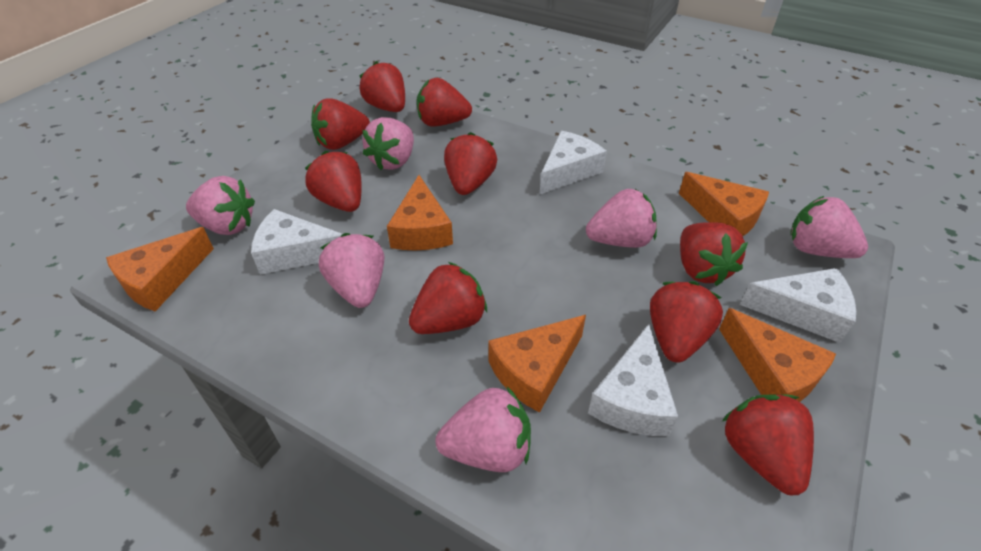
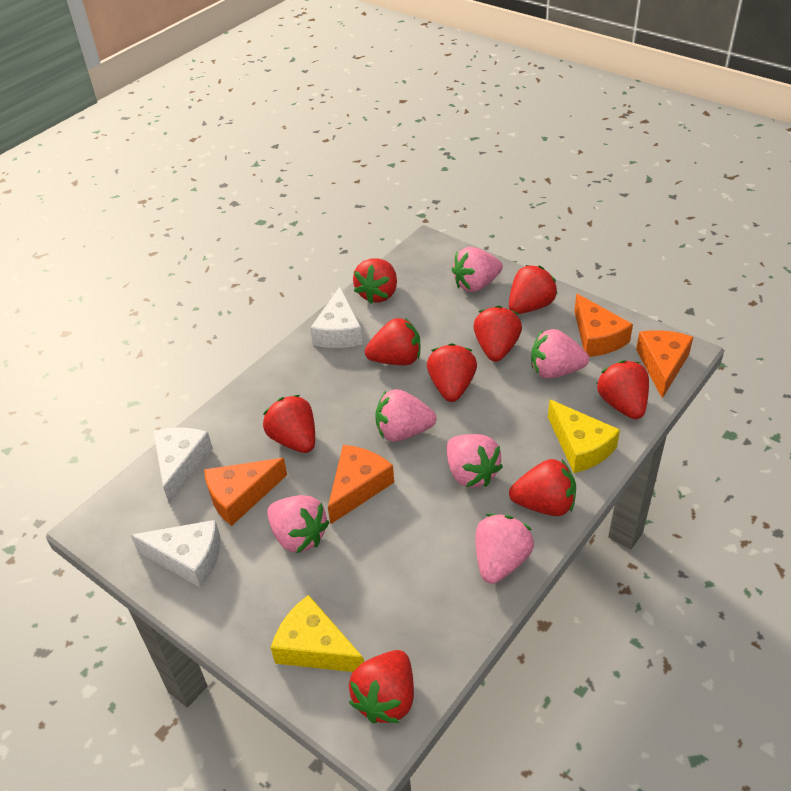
orange cheese: 5 -> 4
white cheese: 4 -> 3
yellow cheese: 0 -> 2

